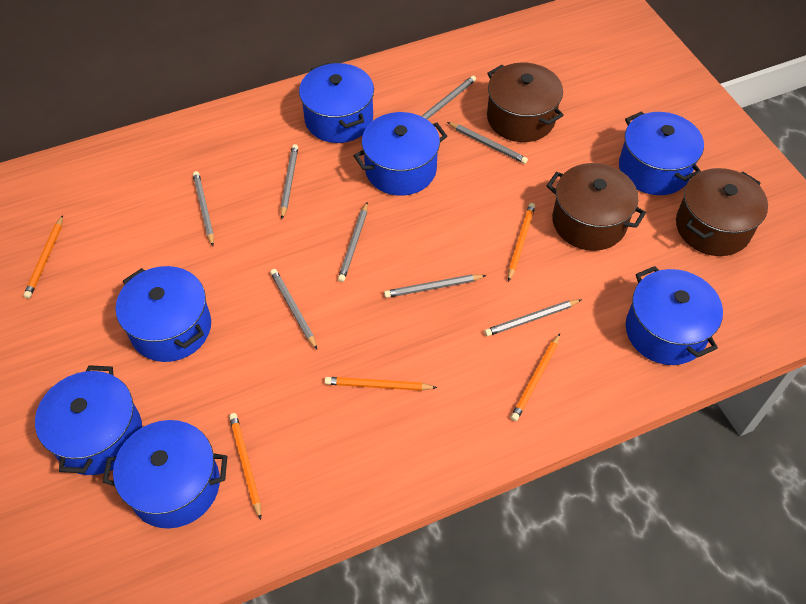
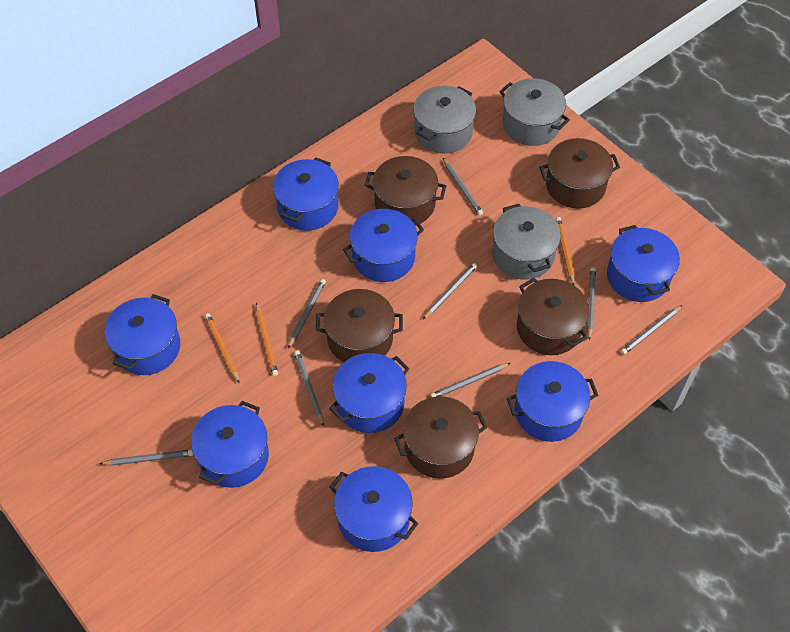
blue pot: 7 -> 8
brown pot: 3 -> 5
grey pot: 0 -> 3
orange pencil: 5 -> 3

